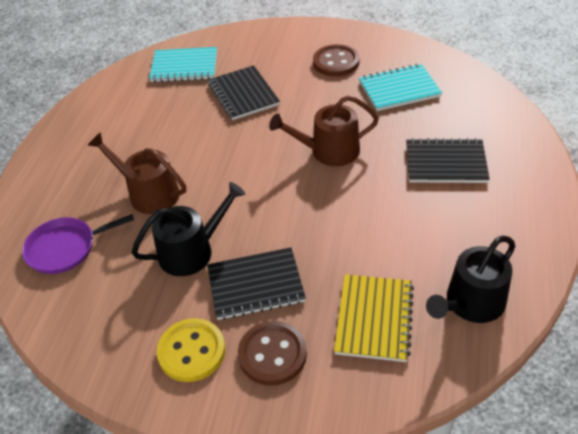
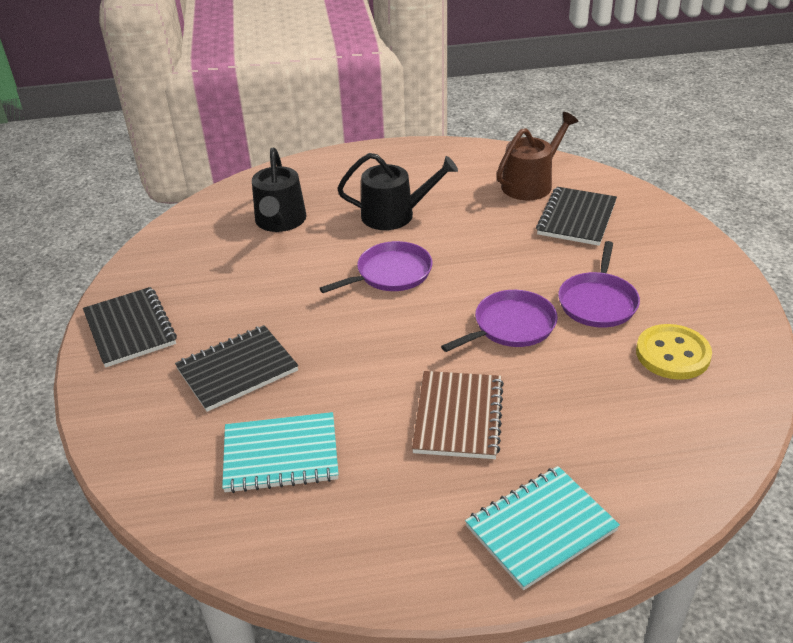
brown button: 2 -> 0
brown notebook: 0 -> 1
brown watering can: 2 -> 1
purple pan: 1 -> 3
yellow notebook: 1 -> 0

